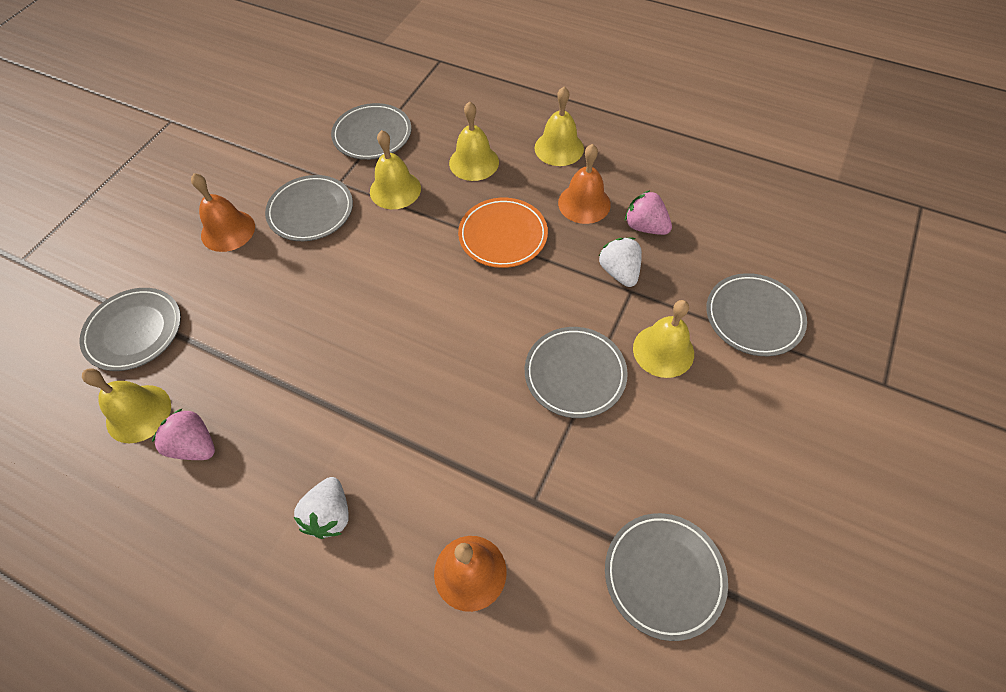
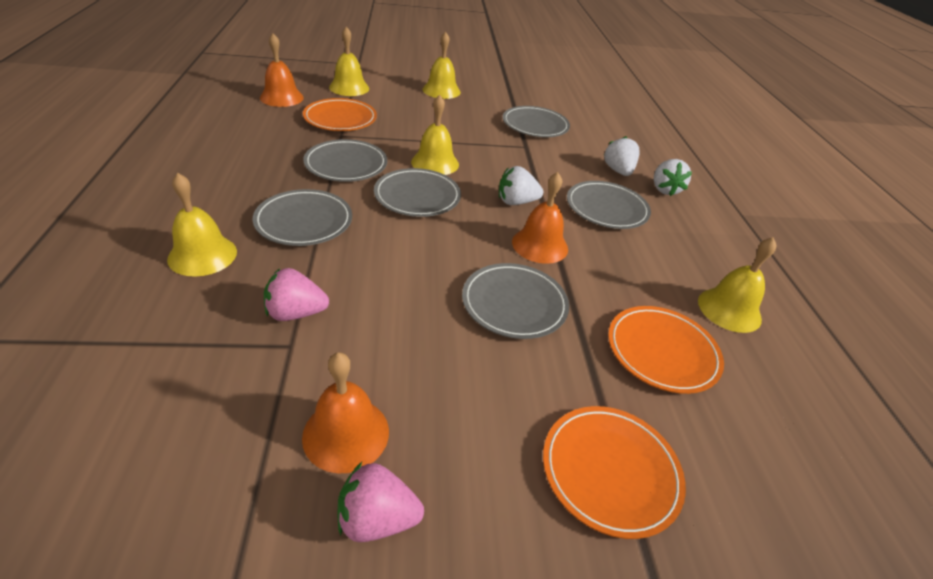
orange plate: 1 -> 3
white strawberry: 2 -> 3

